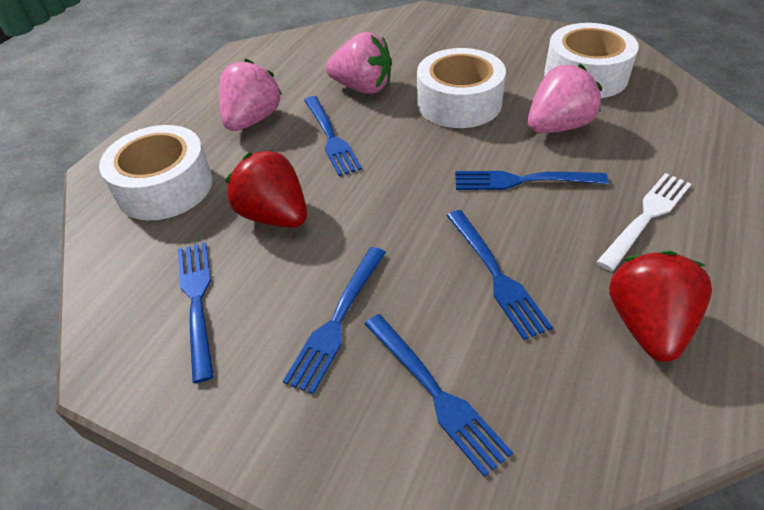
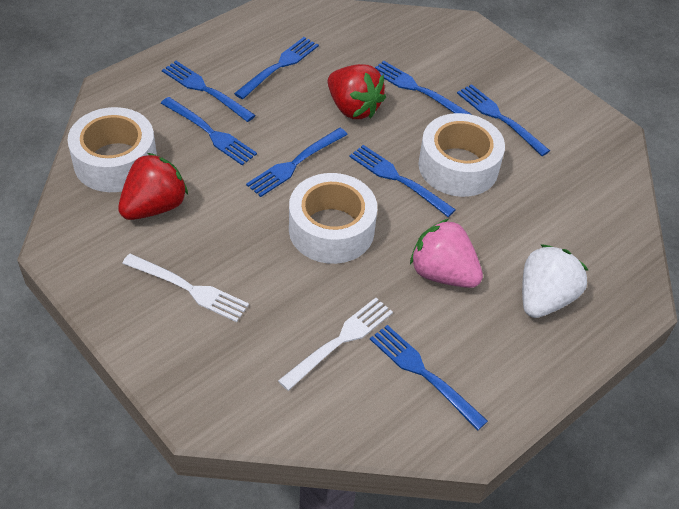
blue fork: 6 -> 8
pink strawberry: 3 -> 1
white fork: 1 -> 2
white strawberry: 0 -> 1

